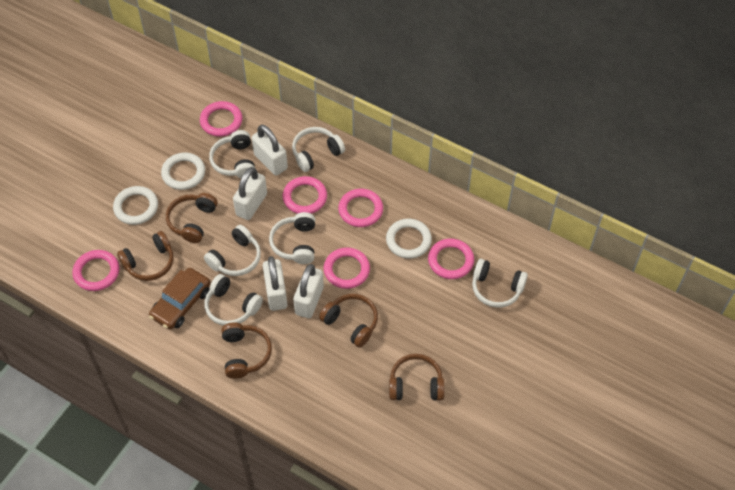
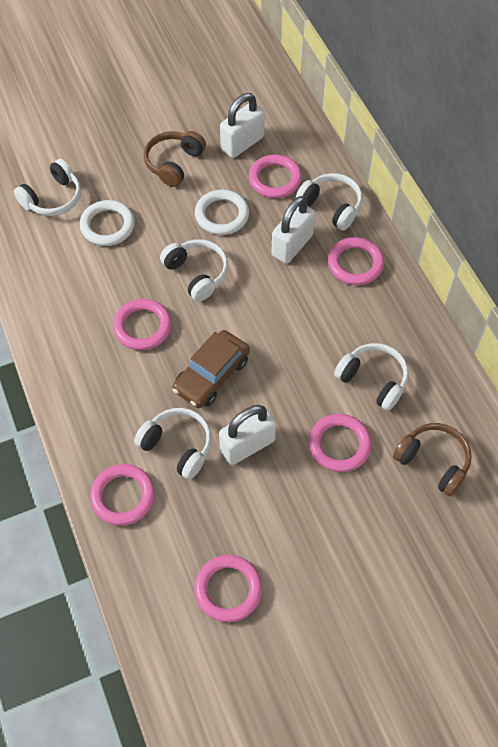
brown headphones: 5 -> 2
white headphones: 6 -> 5
white padlock: 4 -> 3
white ring: 3 -> 2

